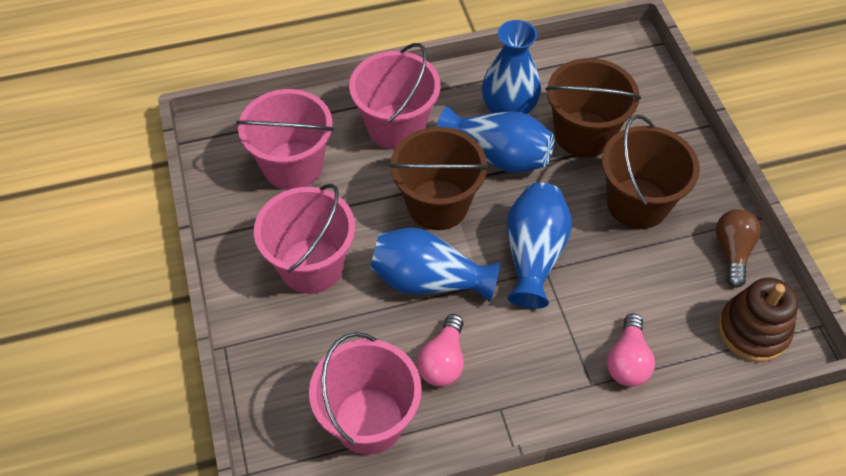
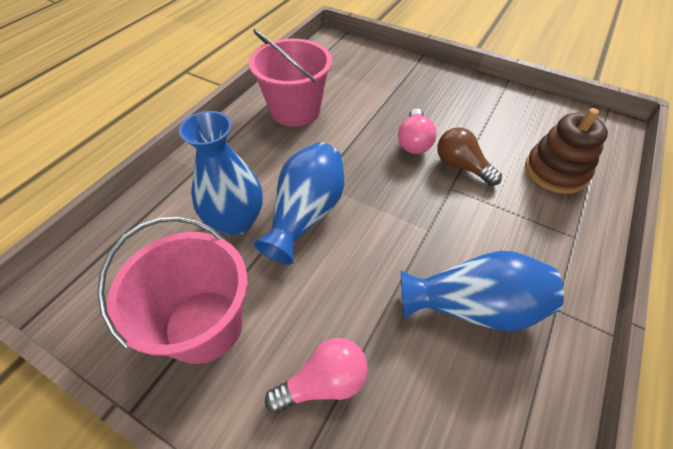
blue vase: 4 -> 3
brown bucket: 3 -> 0
pink bucket: 4 -> 2

